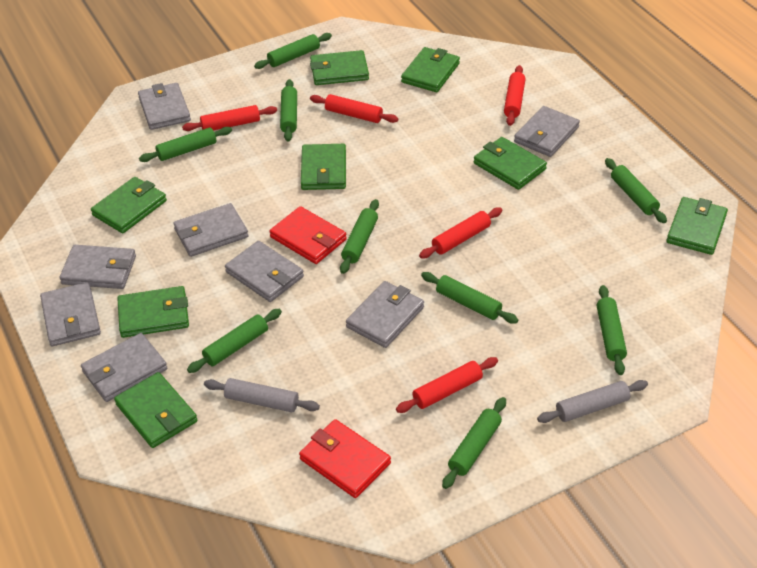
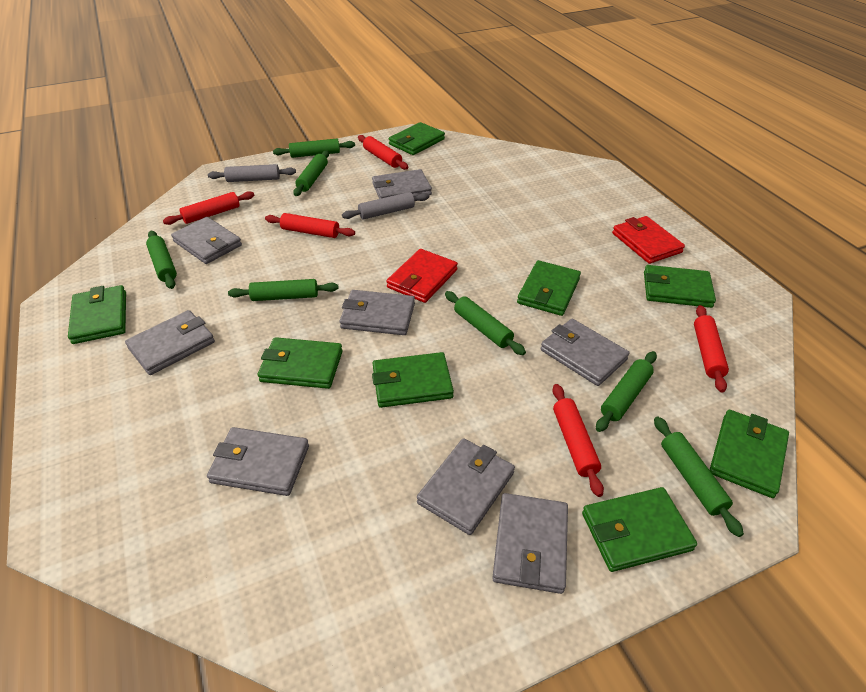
green rolling pin: 9 -> 7

